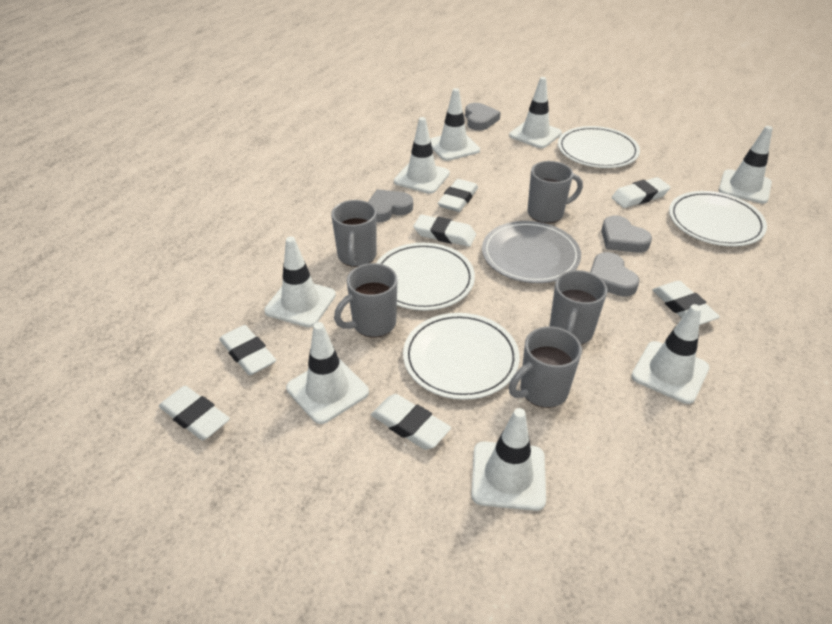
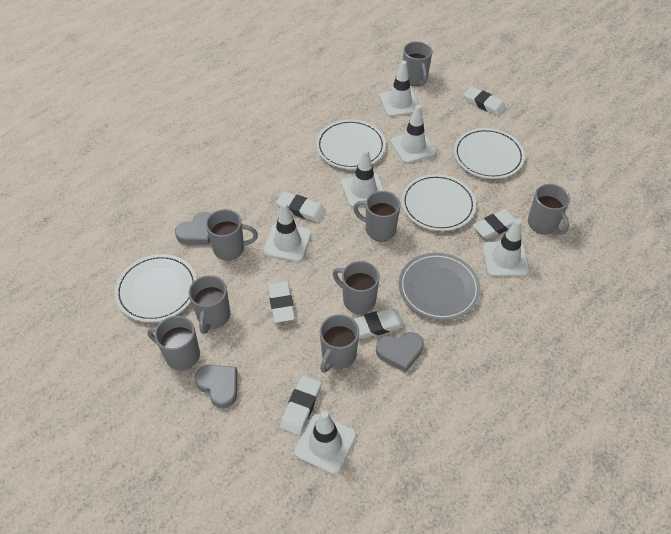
grey heart: 4 -> 3
grey mug: 5 -> 8
white eraser: 7 -> 6
white traffic cone: 8 -> 6

